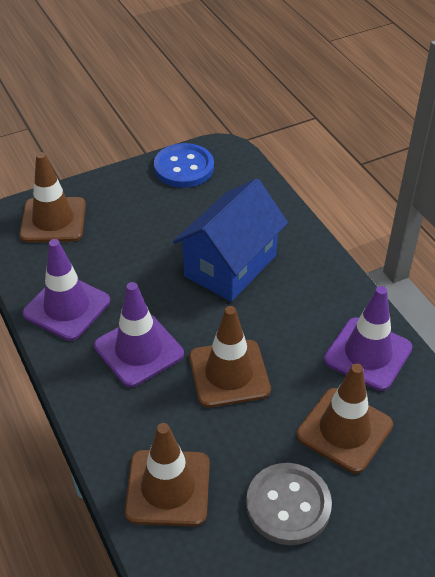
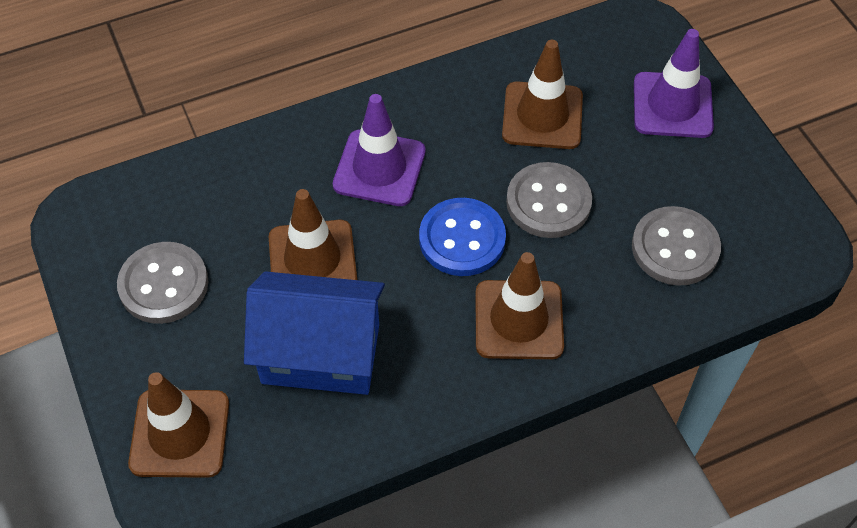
grey button: 1 -> 3
purple traffic cone: 3 -> 2

